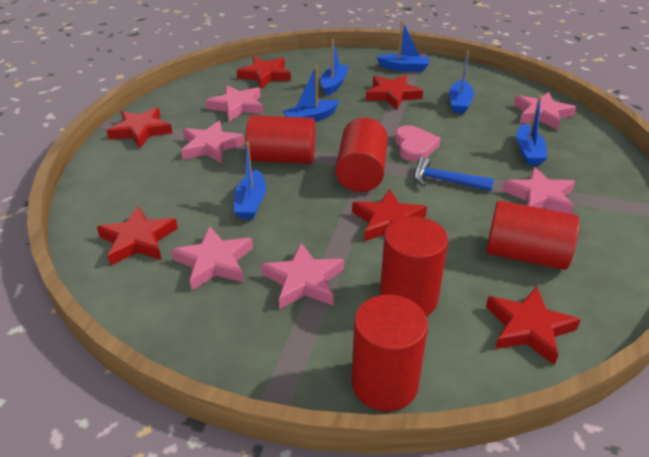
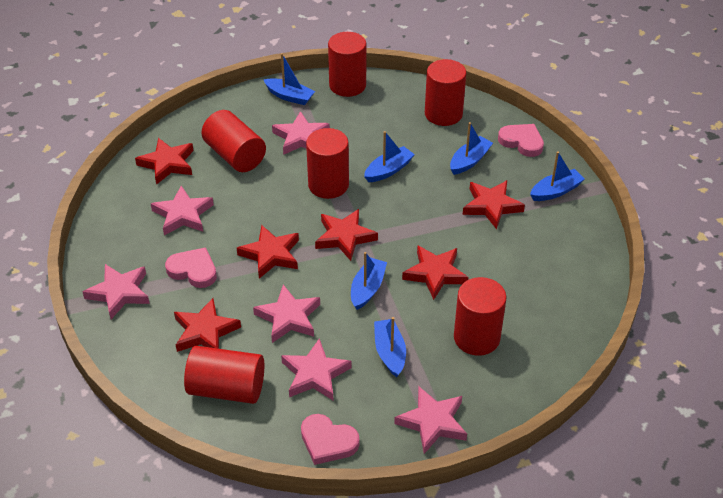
blue hammer: 1 -> 0
pink heart: 1 -> 3
red cylinder: 5 -> 6

